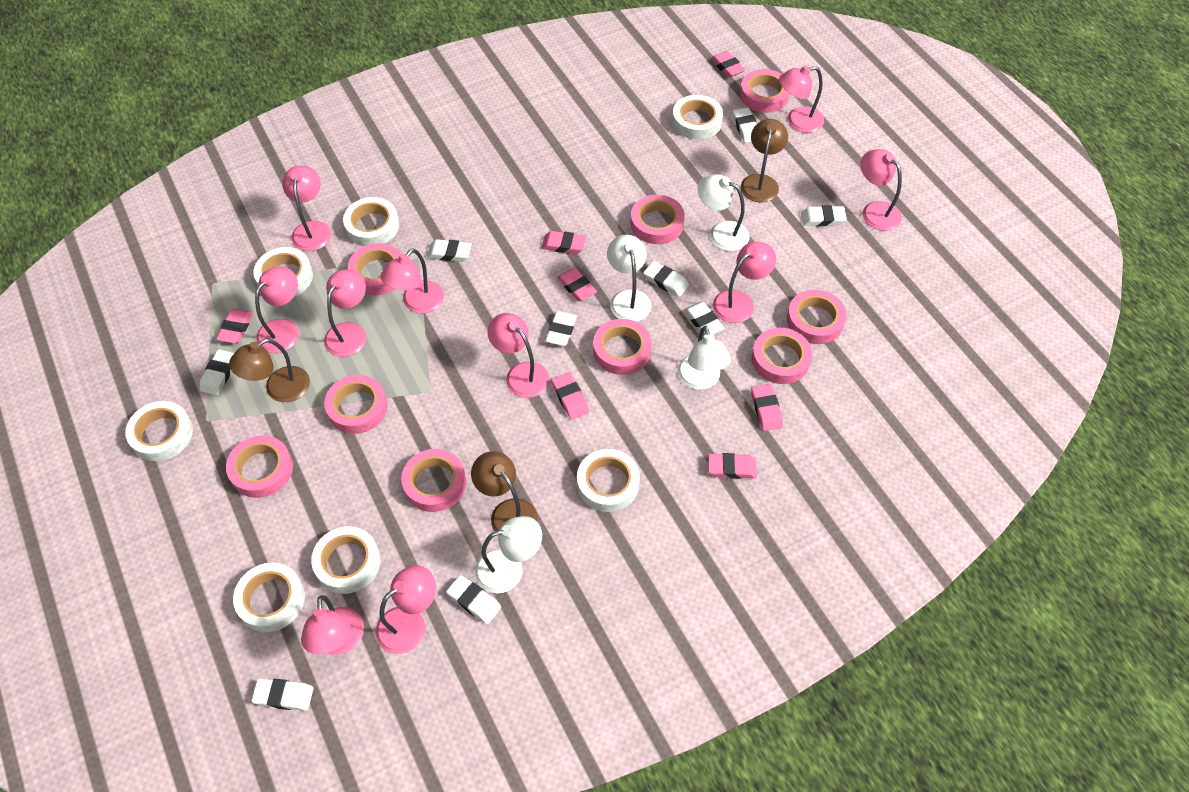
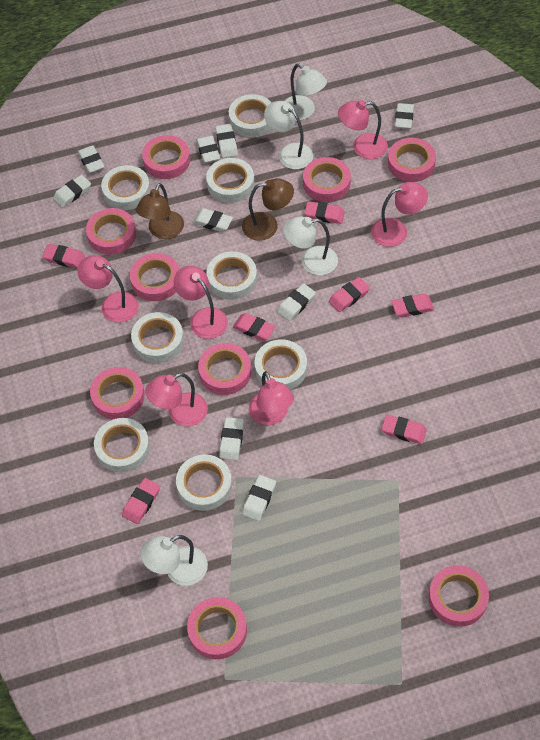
brown lamp: 3 -> 2
pink lamp: 10 -> 6
white tape: 7 -> 8

